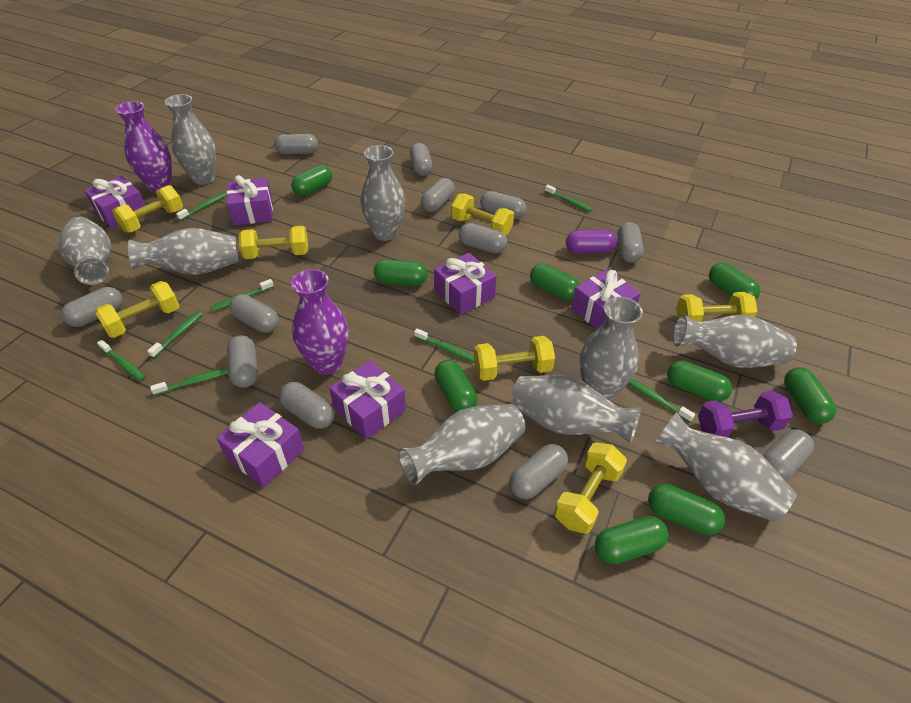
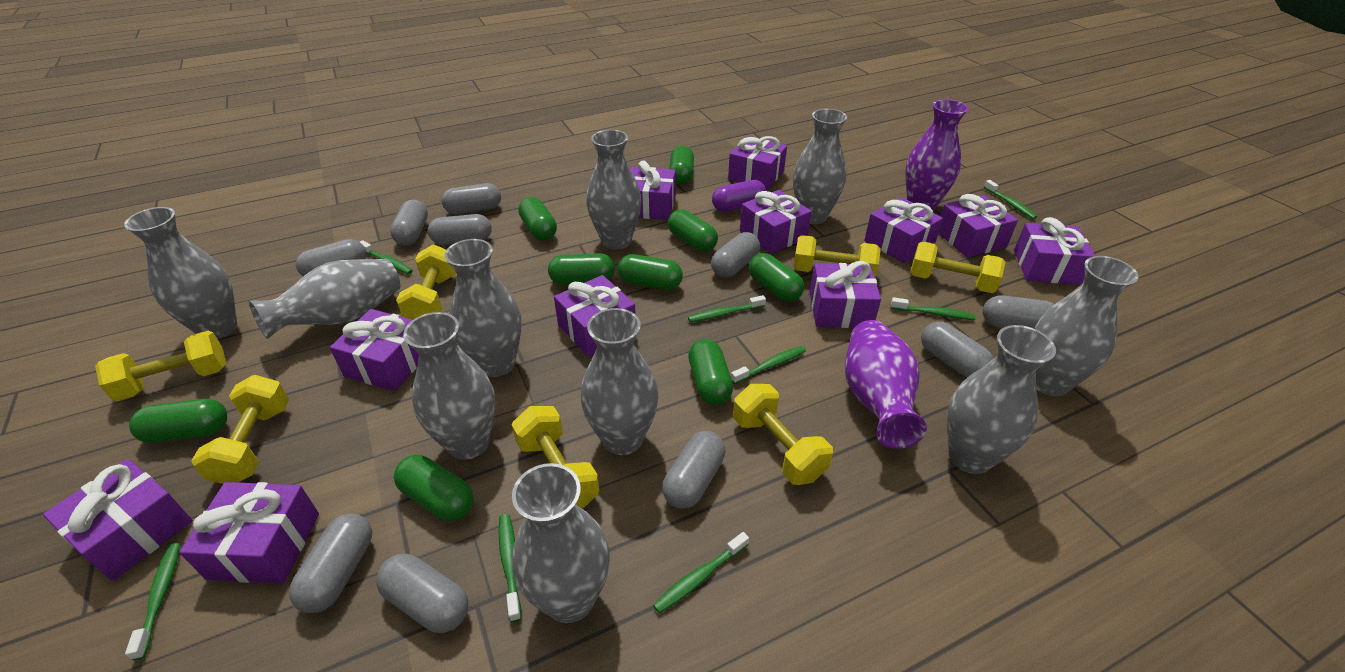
grey capsule: 12 -> 10
grey vase: 9 -> 10
purple dumbbell: 1 -> 0
purple gift: 6 -> 11

